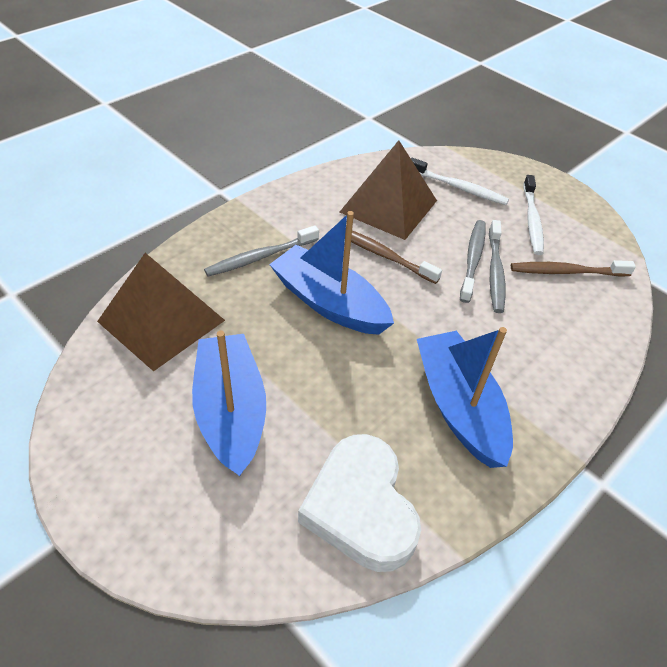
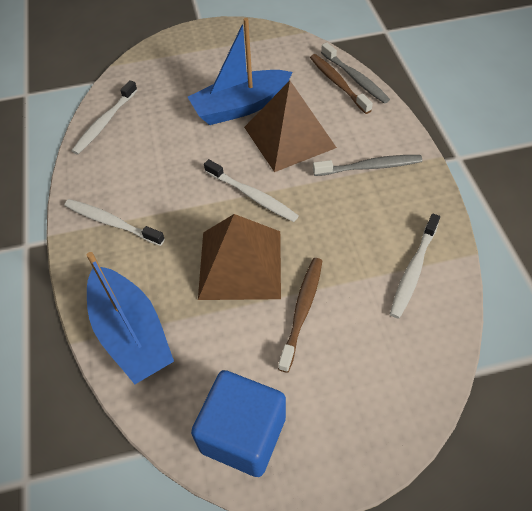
blue boat: 3 -> 2
blue cube: 0 -> 1
grey toothbrush: 3 -> 2
white heart: 1 -> 0
white toothbrush: 2 -> 4

